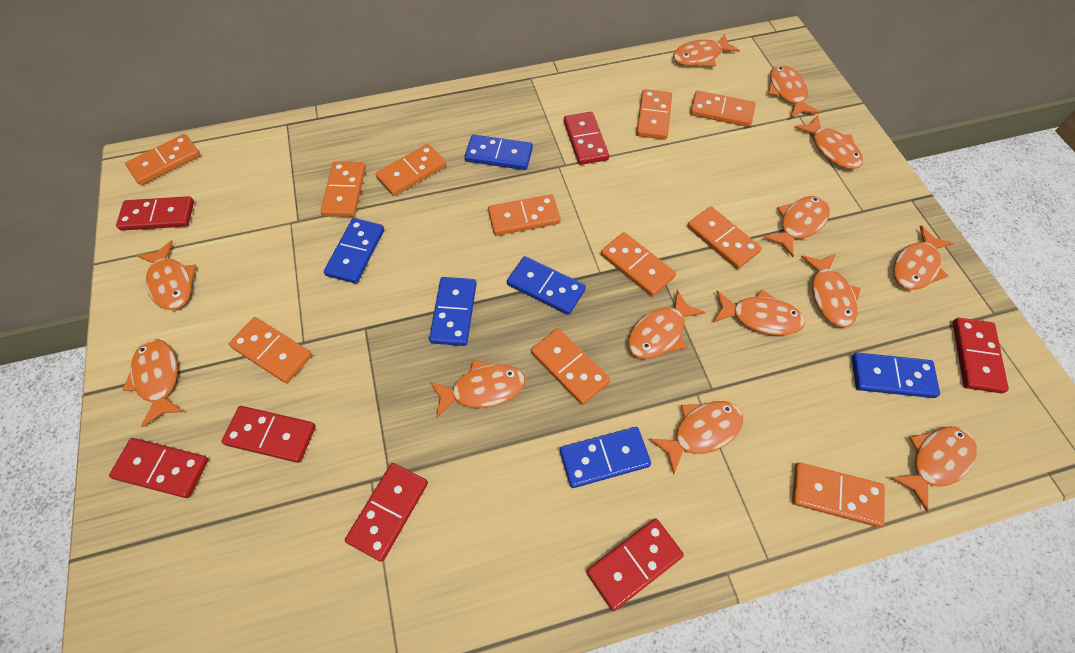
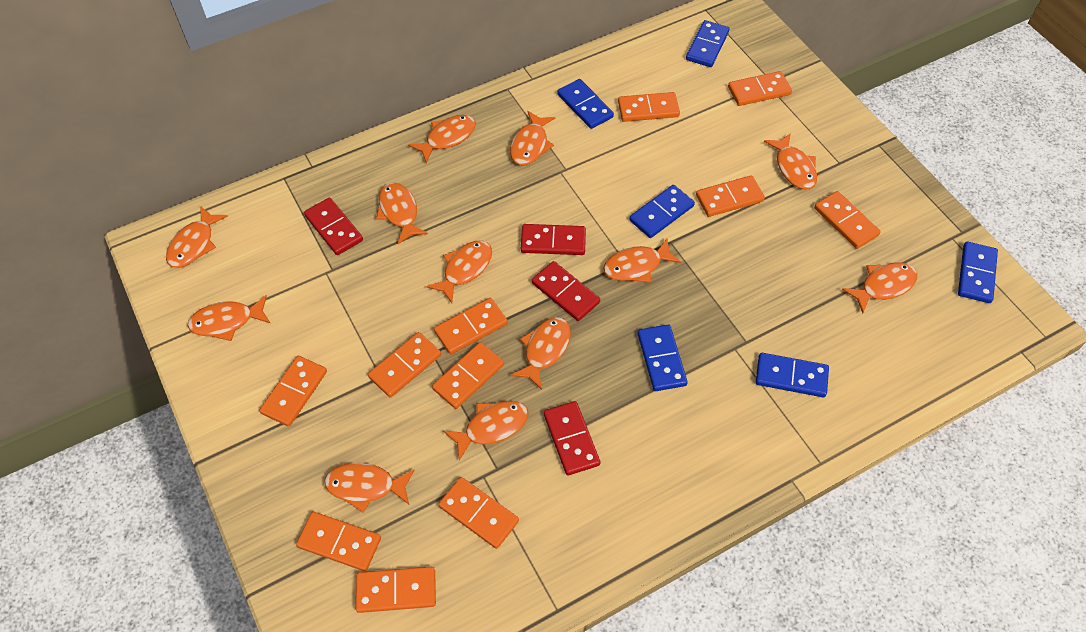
orange fish: 13 -> 12
red domino: 7 -> 4

